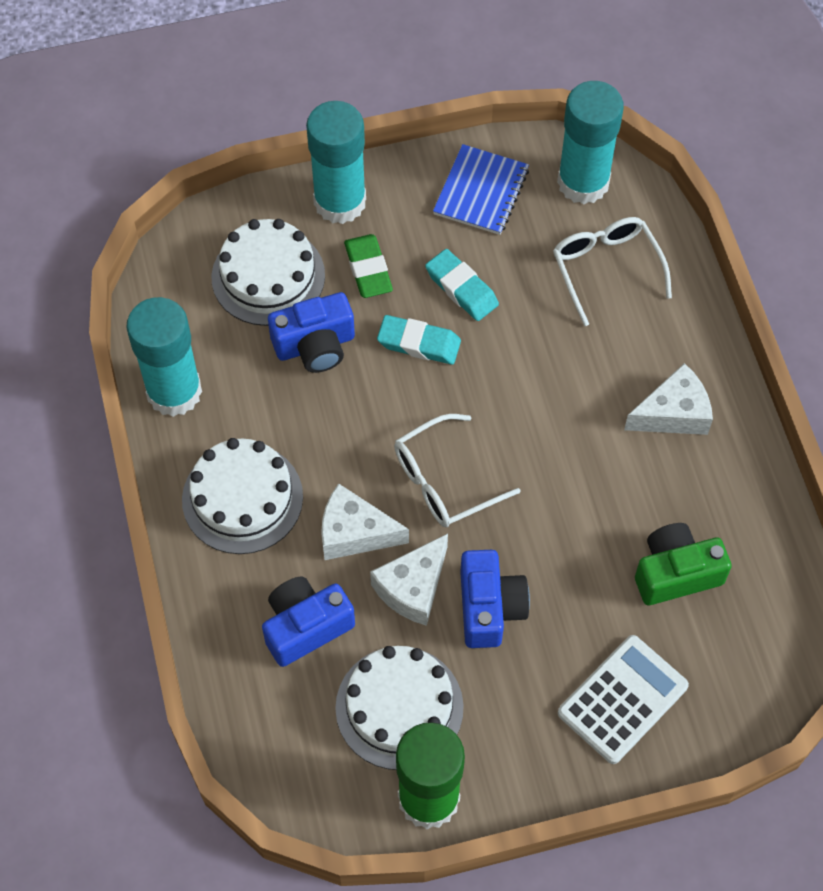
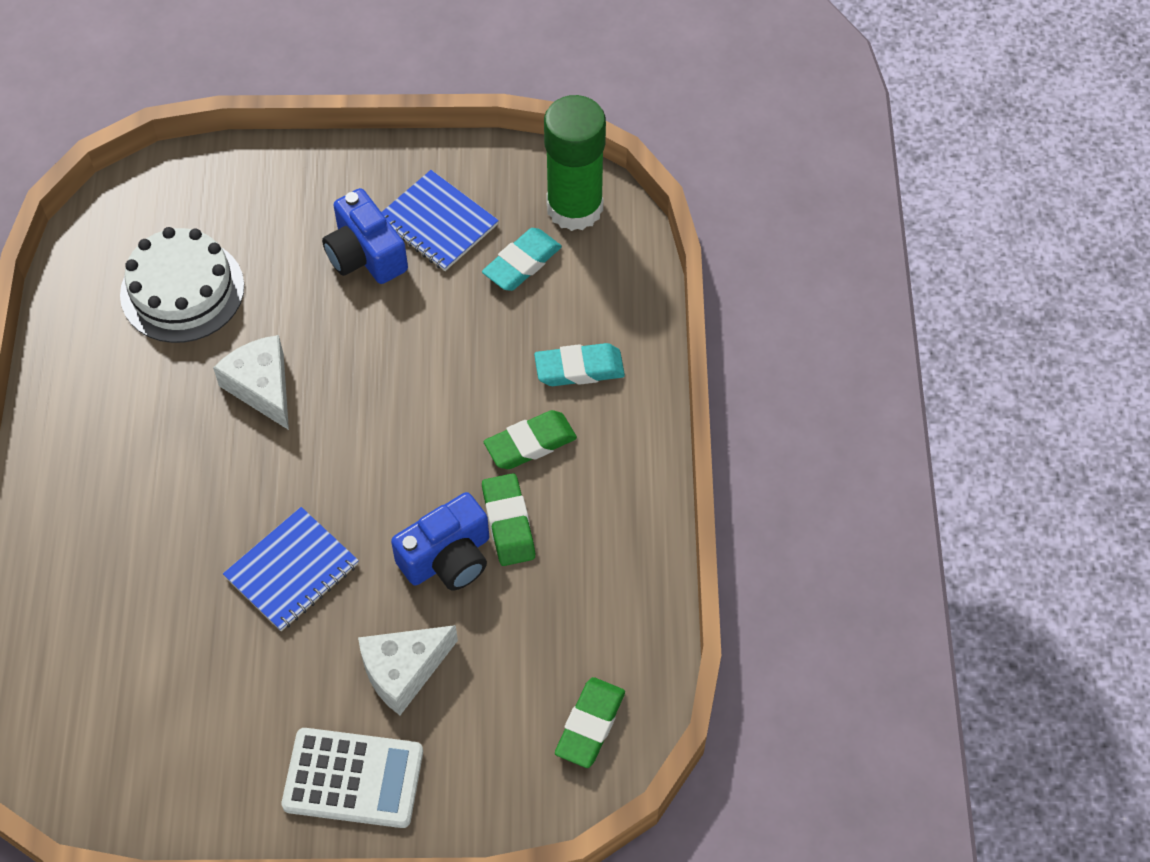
blue camera: 3 -> 2
blue notebook: 1 -> 2
green camera: 1 -> 0
green eraser: 1 -> 3
turquoise glue stick: 3 -> 0
white cake: 3 -> 1
white cheese: 3 -> 2
white glasses: 2 -> 0

